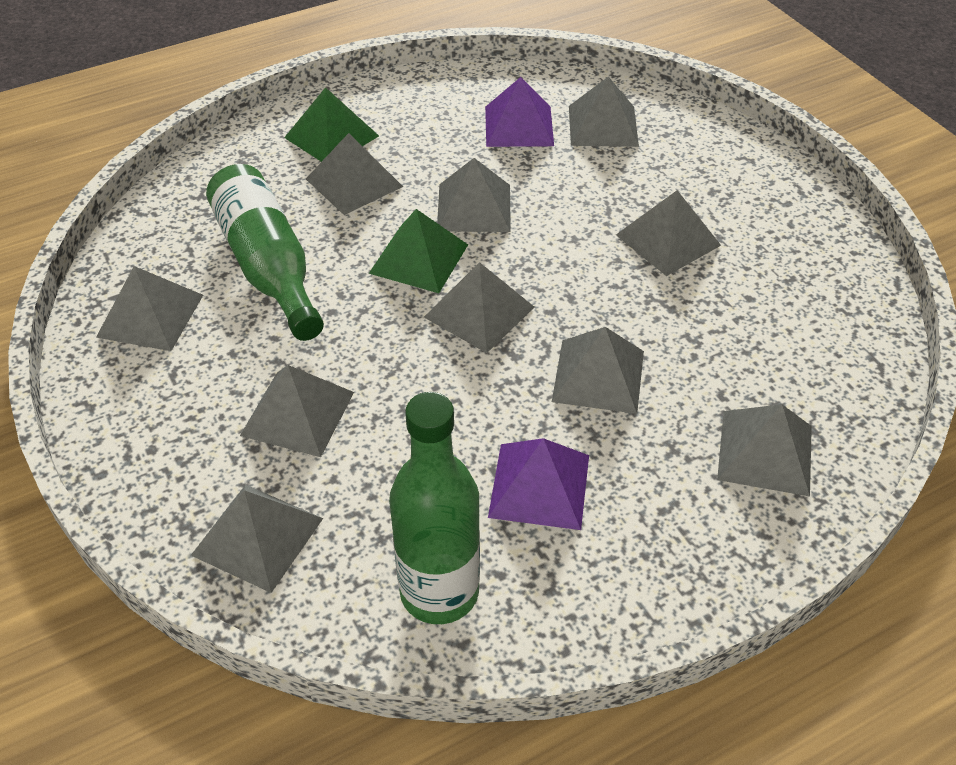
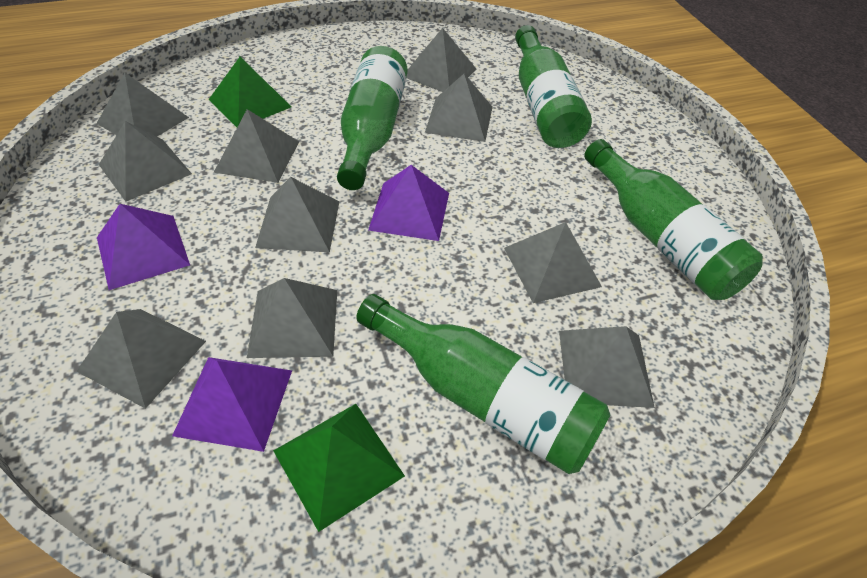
green bottle: 2 -> 4
purple pyramid: 2 -> 3

